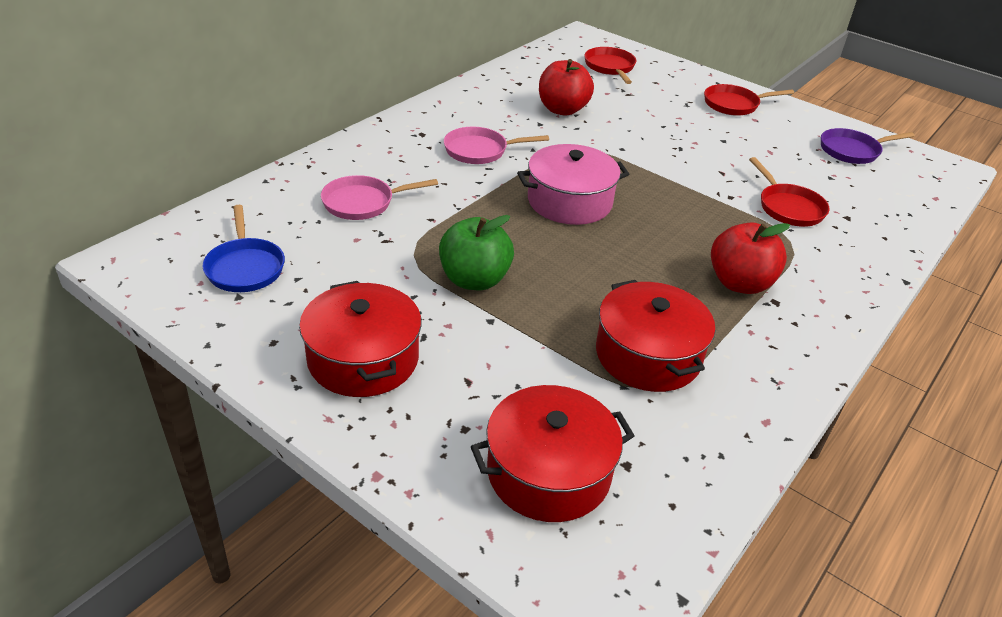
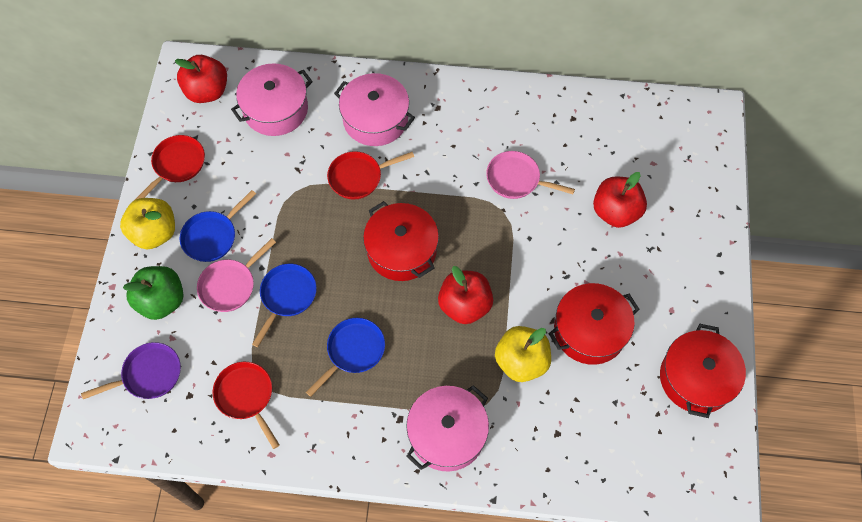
blue pan: 1 -> 3
pink pot: 1 -> 3
red apple: 2 -> 3
yellow apple: 0 -> 2

